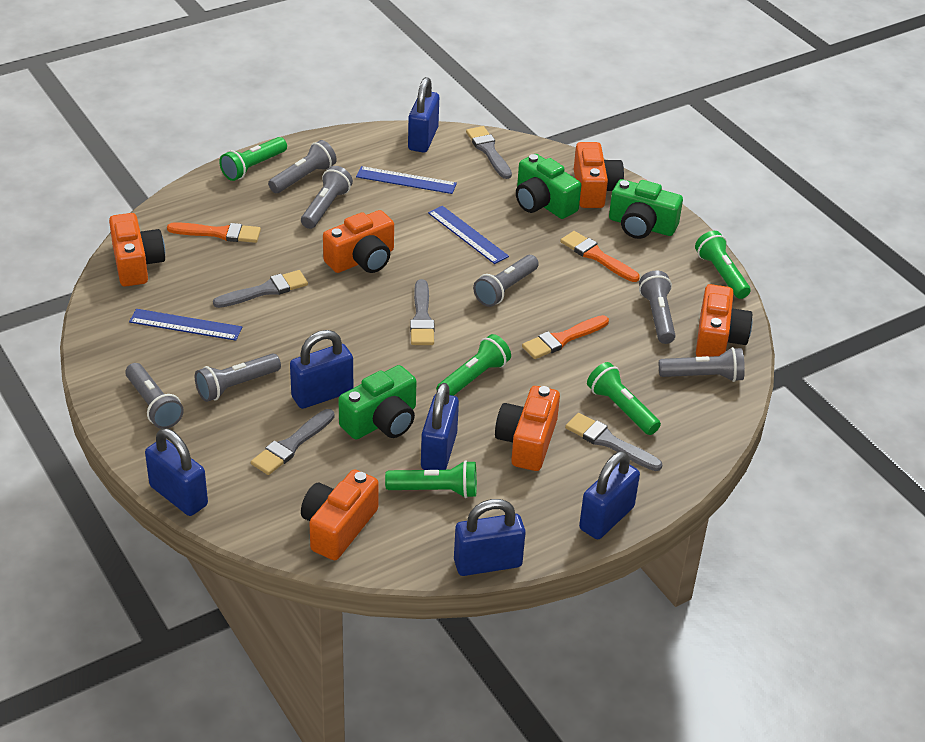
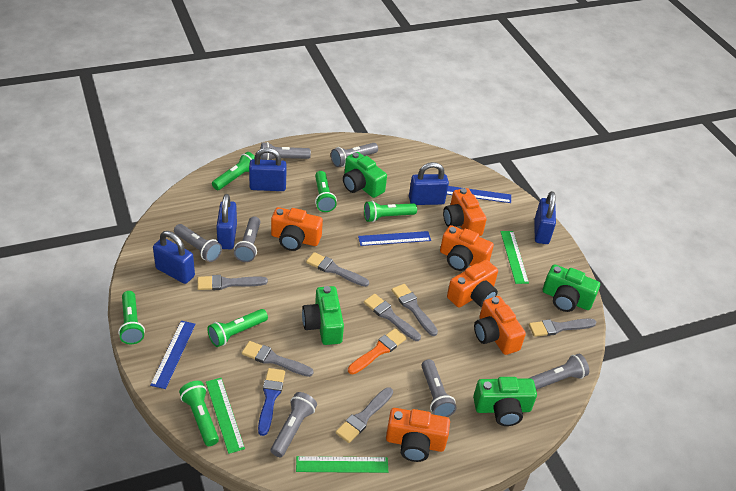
blue brush: 0 -> 1
blue padlock: 6 -> 5
green camera: 3 -> 4
green flashlight: 5 -> 6
green ruler: 0 -> 3
grey brush: 5 -> 7
orange brush: 3 -> 1

